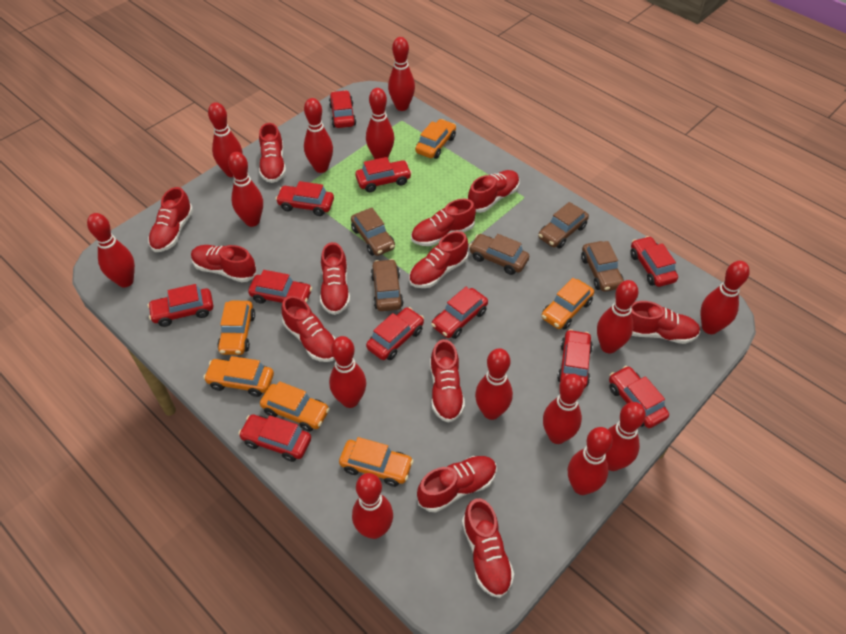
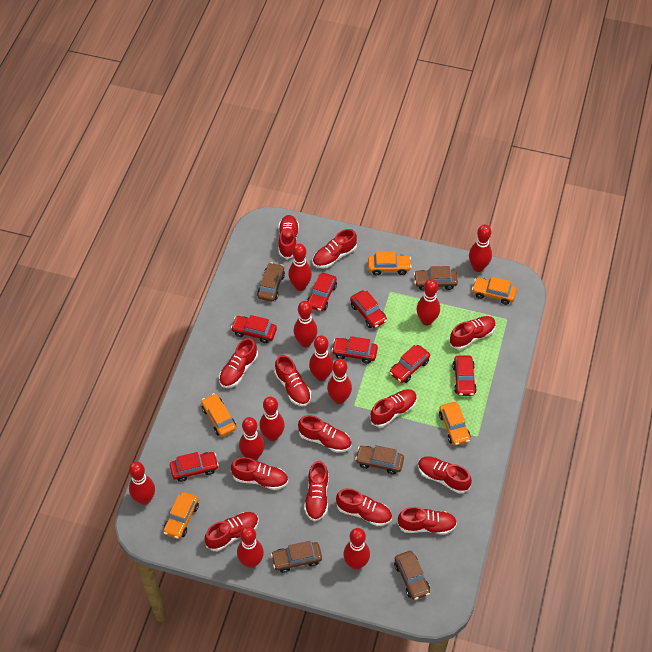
orange car: 6 -> 5
red bowling pin: 14 -> 11
red car: 11 -> 7
red shoe: 12 -> 13

